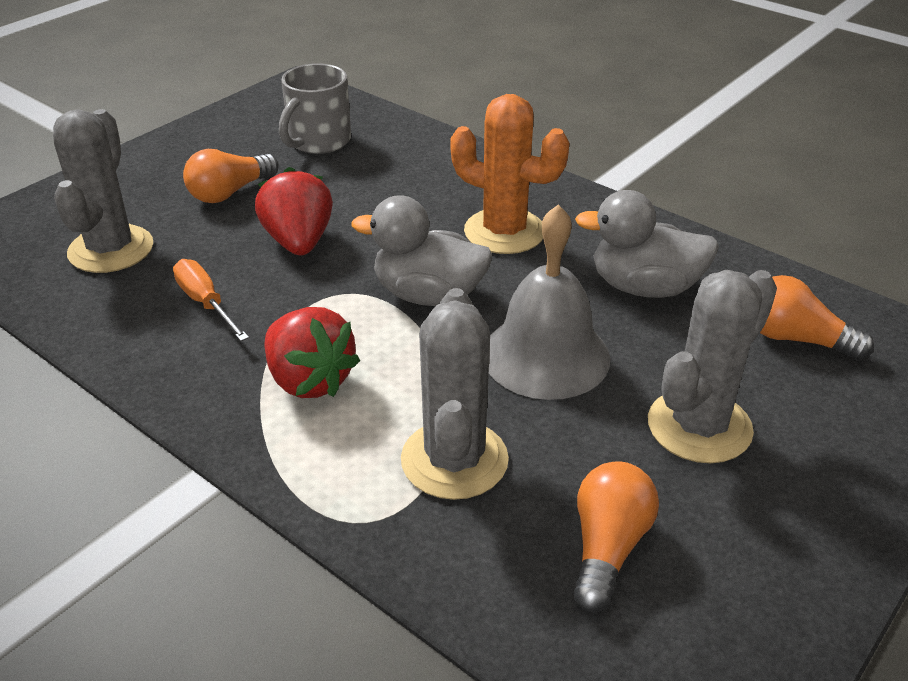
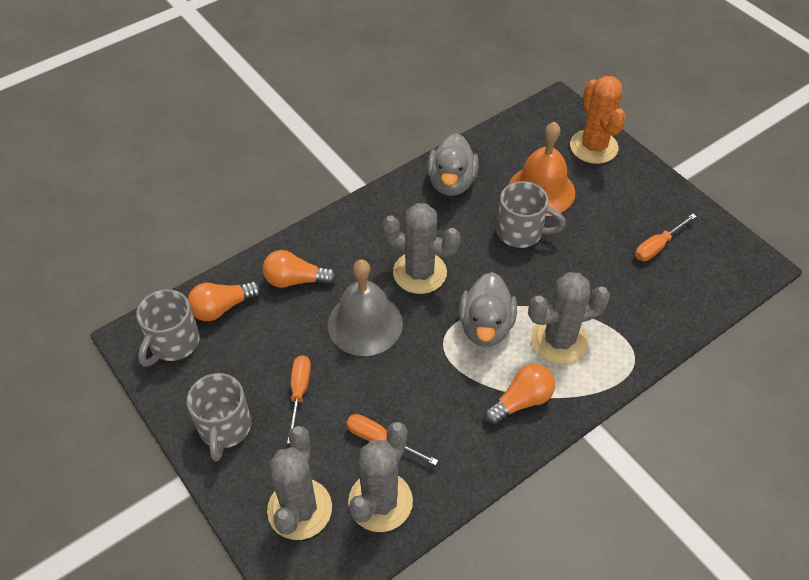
grey cactus: 3 -> 4
grey mug: 1 -> 3
orange bell: 0 -> 1
orange screwdriver: 1 -> 3
red strawberry: 2 -> 0

